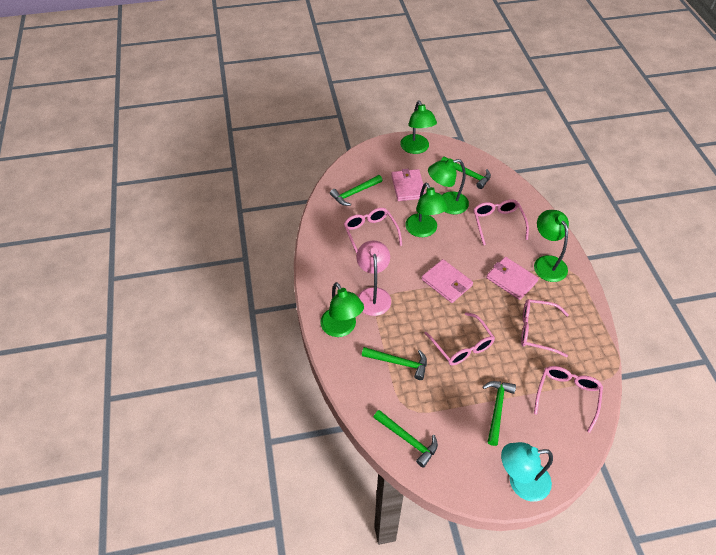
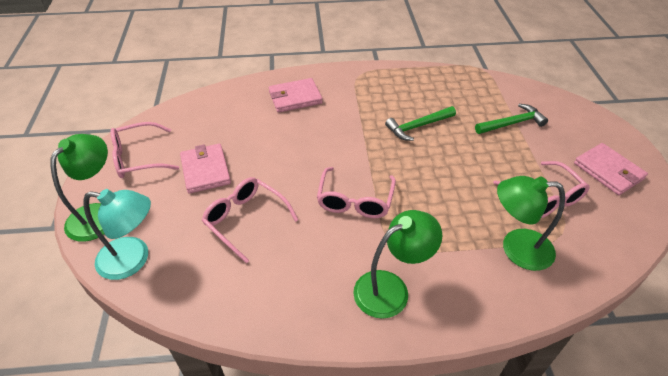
green hammer: 5 -> 2
green lamp: 5 -> 3
pink glasses: 5 -> 4
pink lamp: 1 -> 0

